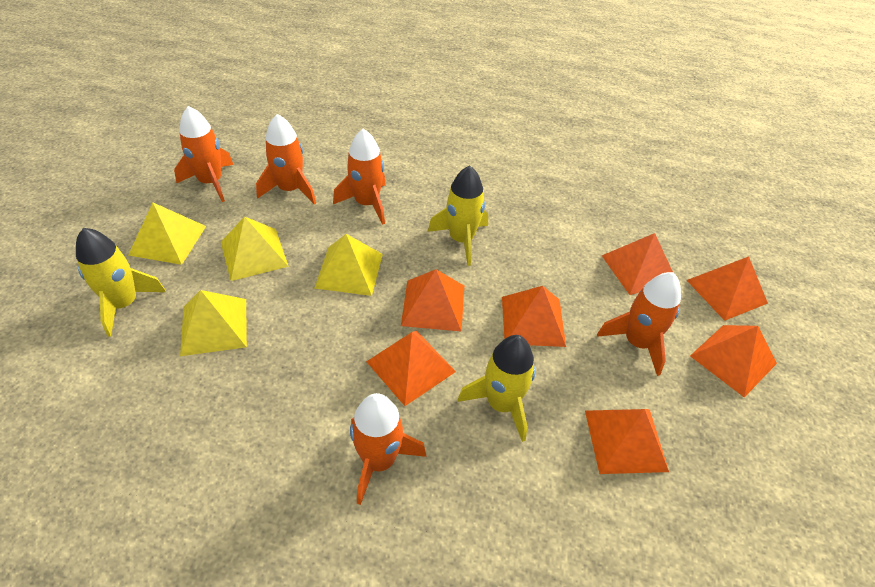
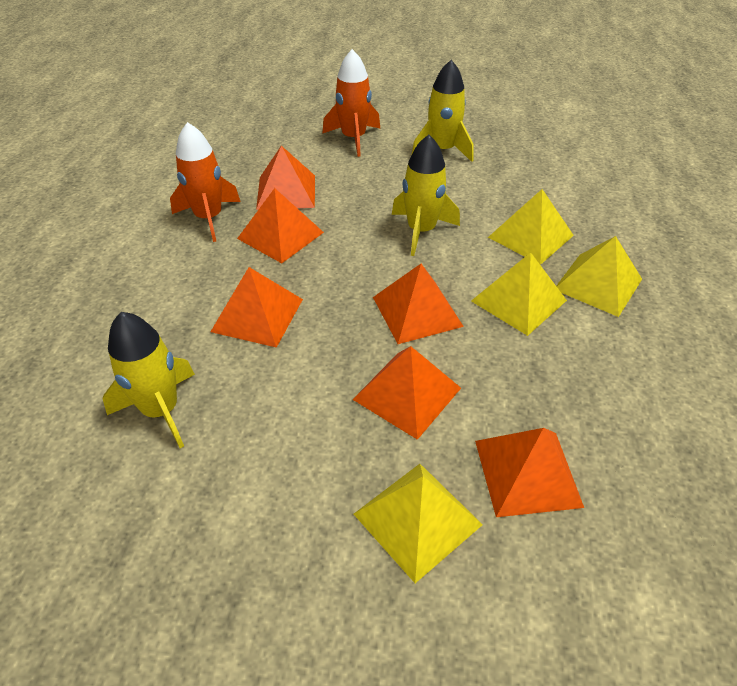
orange pyramid: 7 -> 6
orange rocket: 5 -> 2

